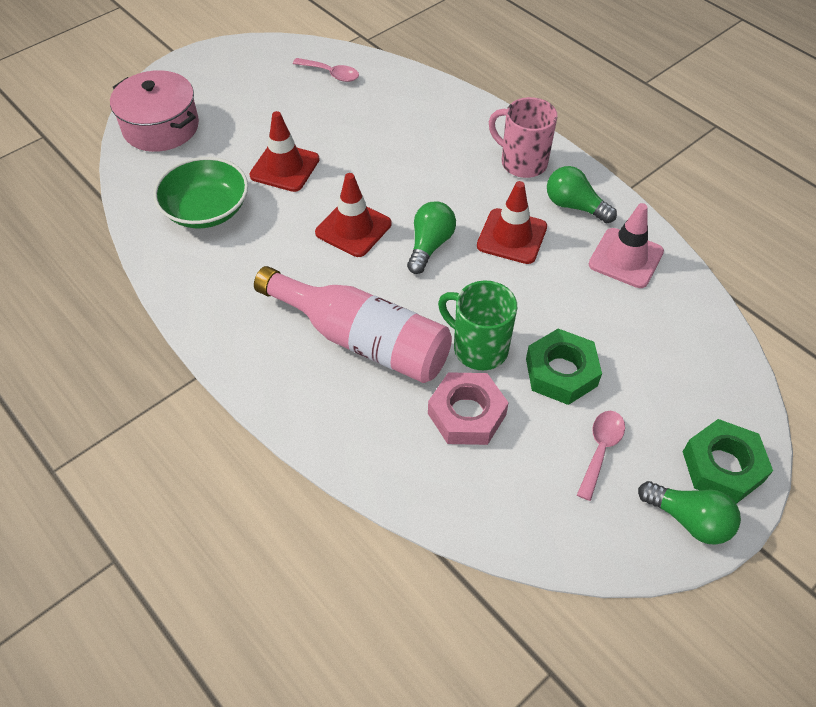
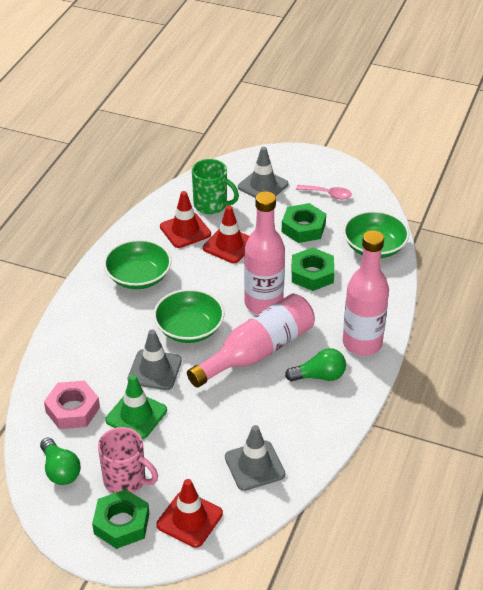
green bowl: 1 -> 3
green light bulb: 3 -> 2
green nut: 2 -> 3
green traffic cone: 0 -> 1
grey traffic cone: 0 -> 3
pink bottle: 1 -> 3
pink pot: 1 -> 0
pink spoon: 2 -> 1
pink traffic cone: 1 -> 0

